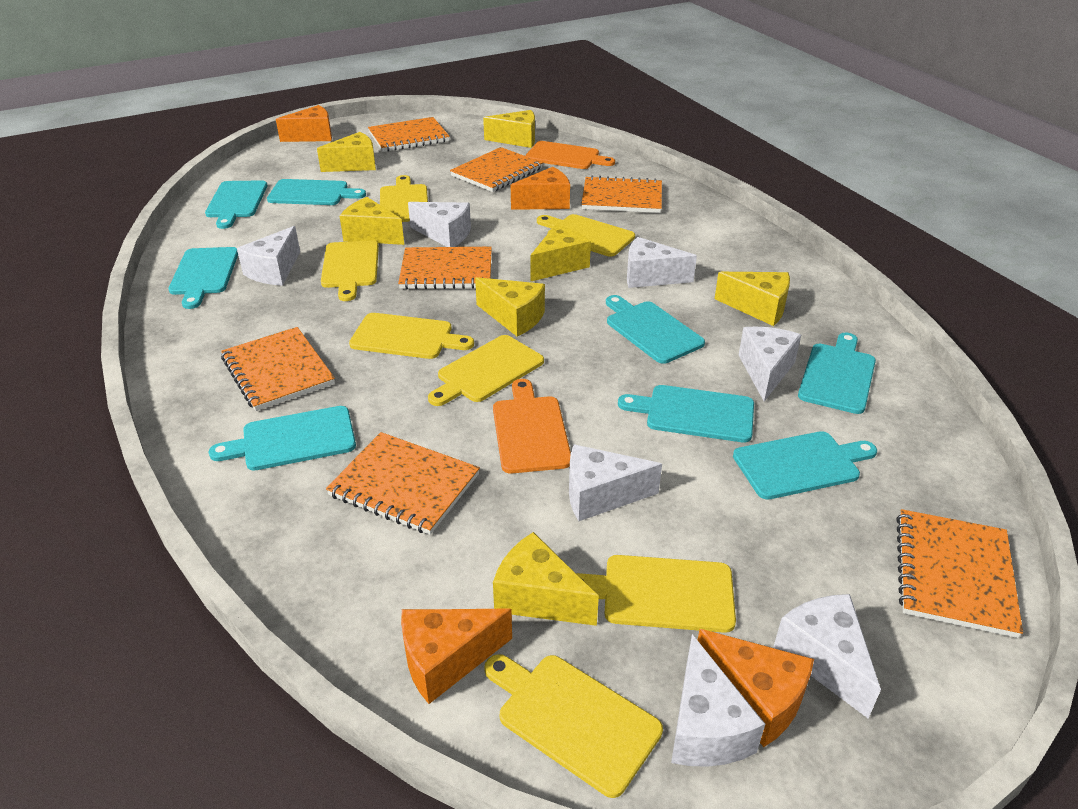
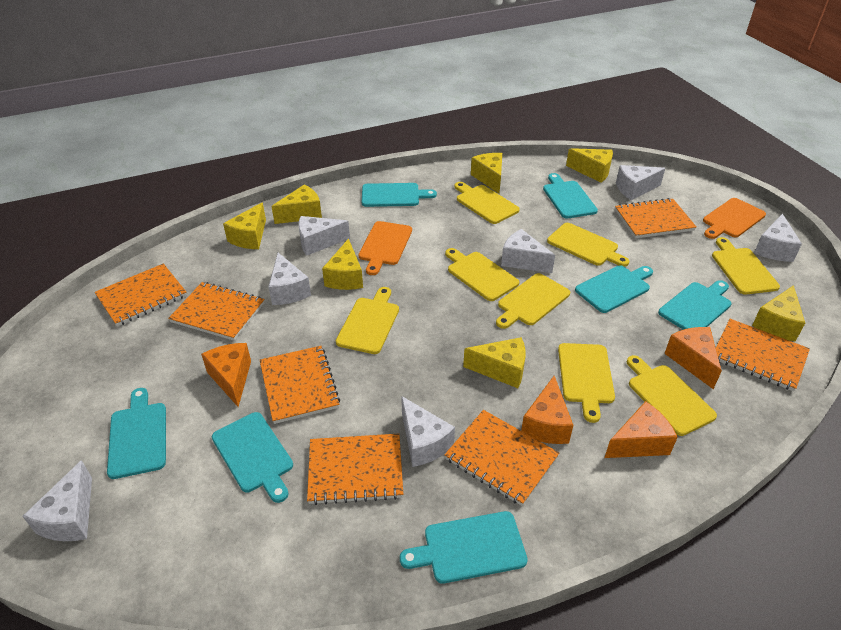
turquoise cutting board: 8 -> 7
yellow cutting board: 7 -> 8

